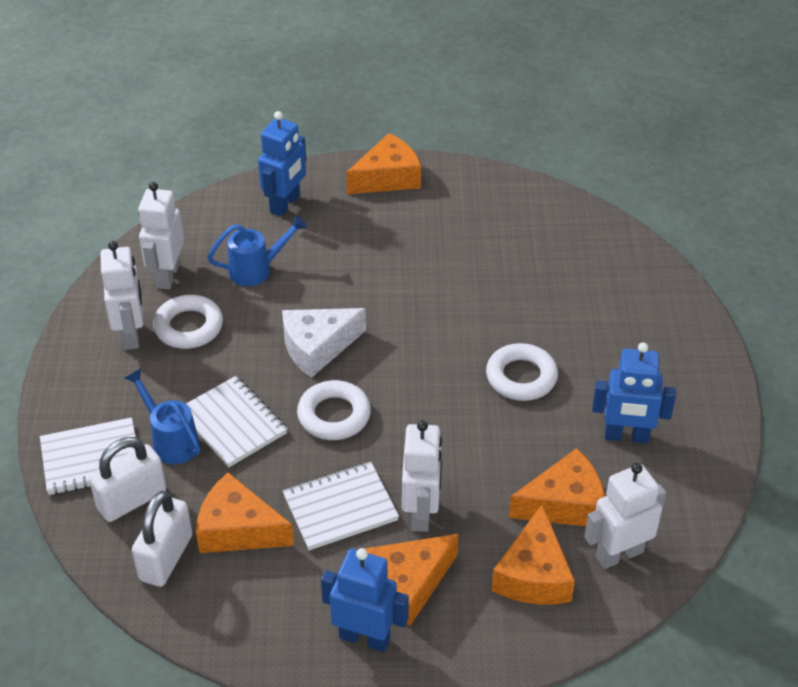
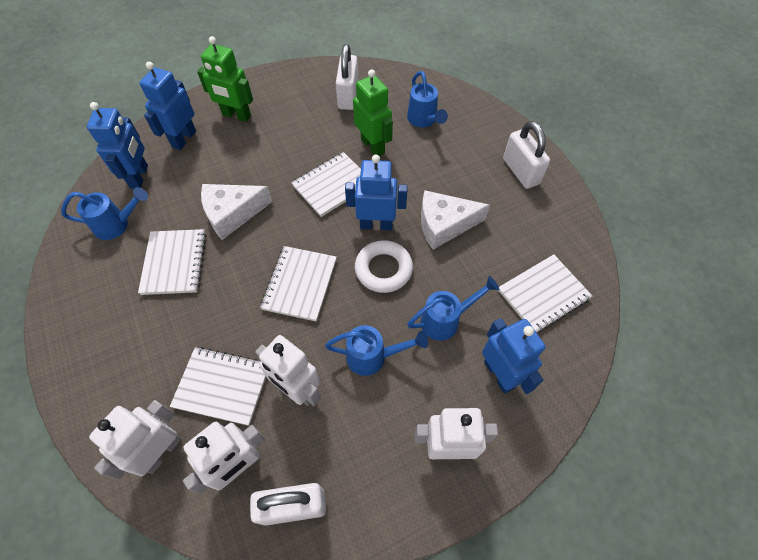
blue robot: 3 -> 4
blue watering can: 2 -> 4
green robot: 0 -> 2
orange cheese: 5 -> 0
white cheese: 1 -> 2
white notebook: 3 -> 5
white padlock: 2 -> 3
white ring: 3 -> 1

